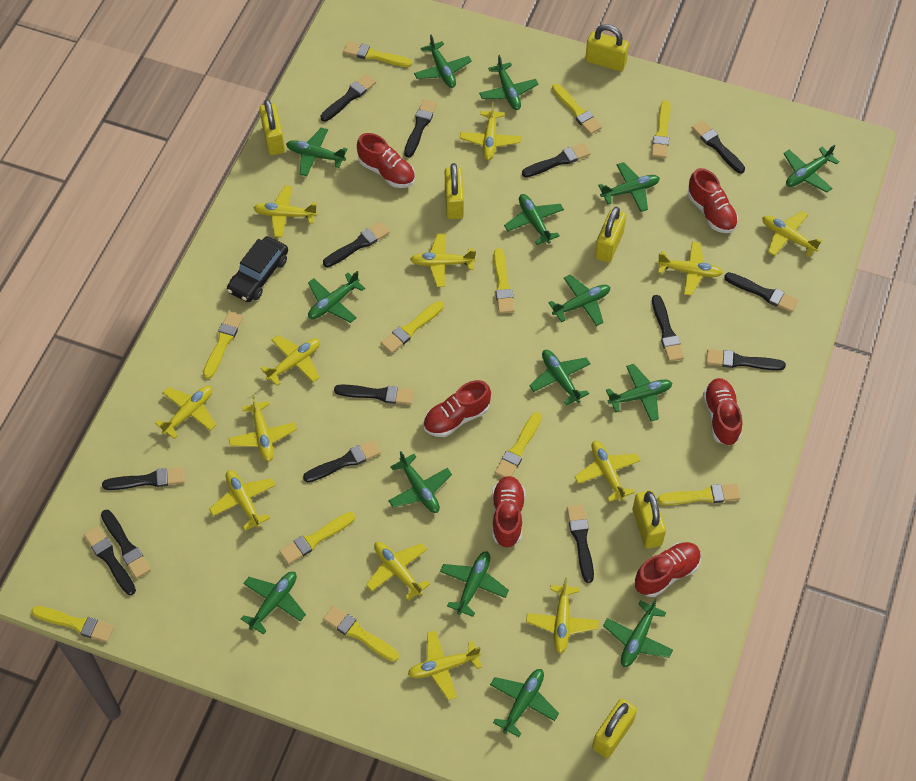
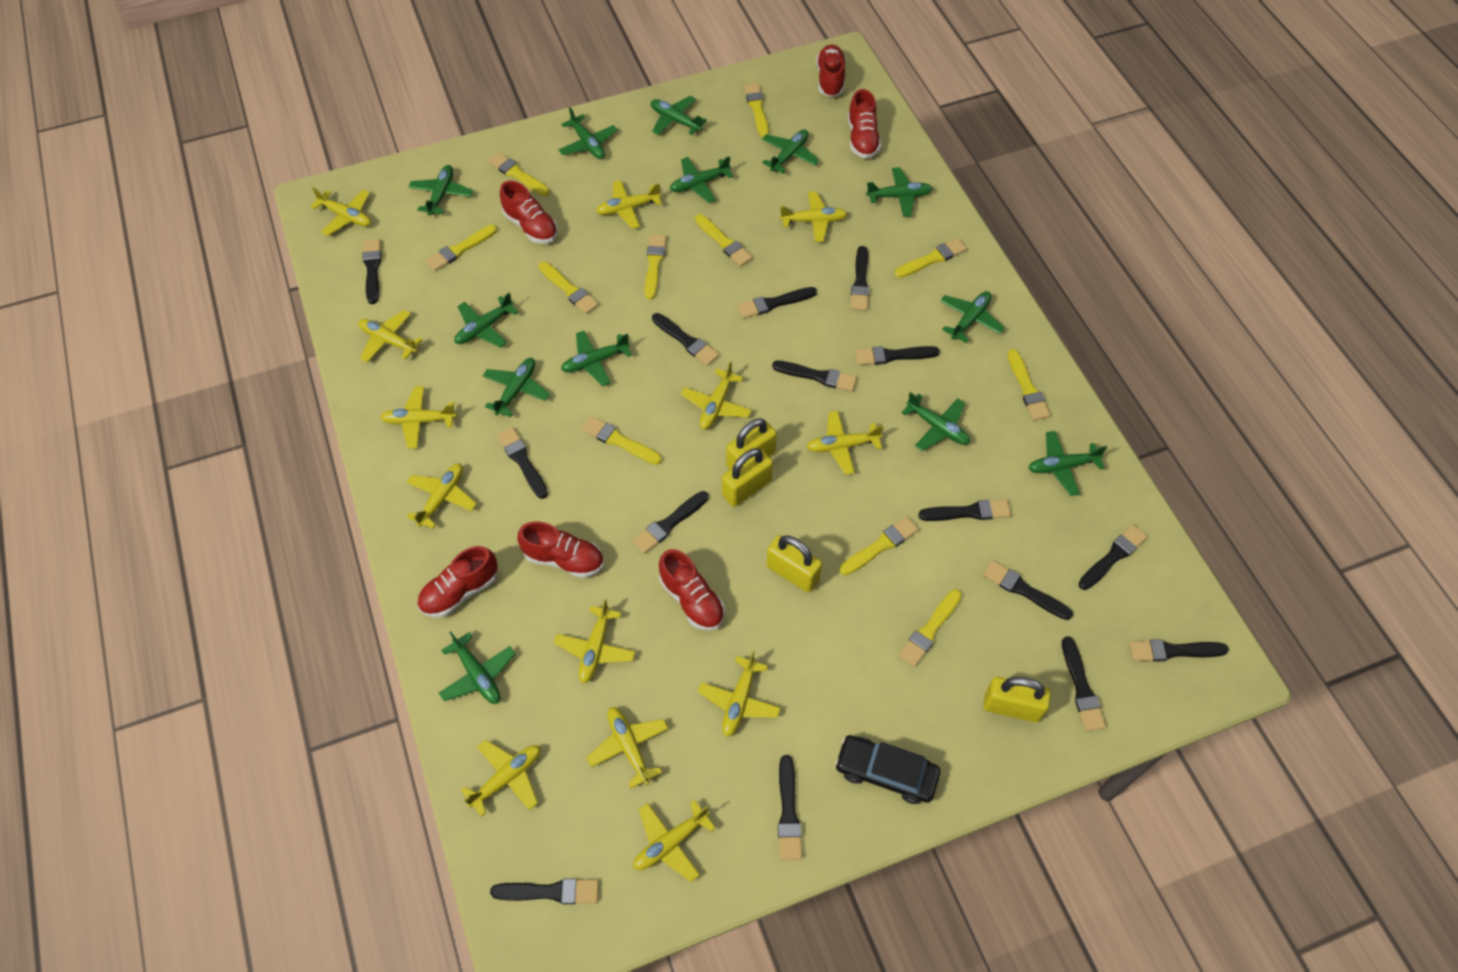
black brush: 14 -> 15
green plane: 15 -> 13
yellow padlock: 6 -> 4

